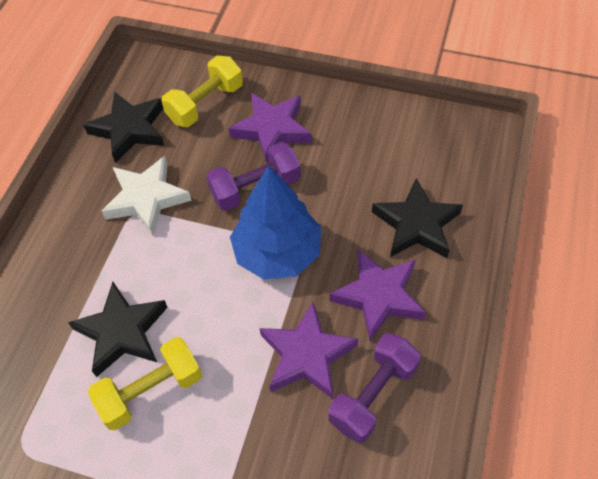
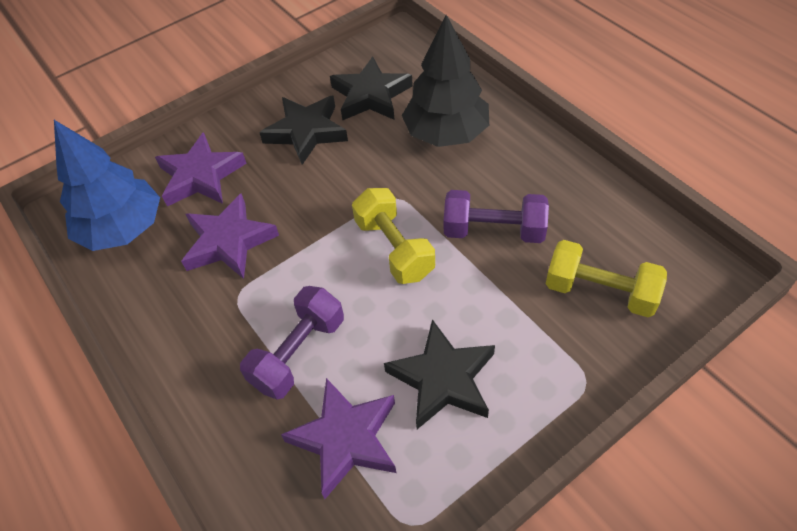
black tree: 0 -> 1
white star: 1 -> 0

